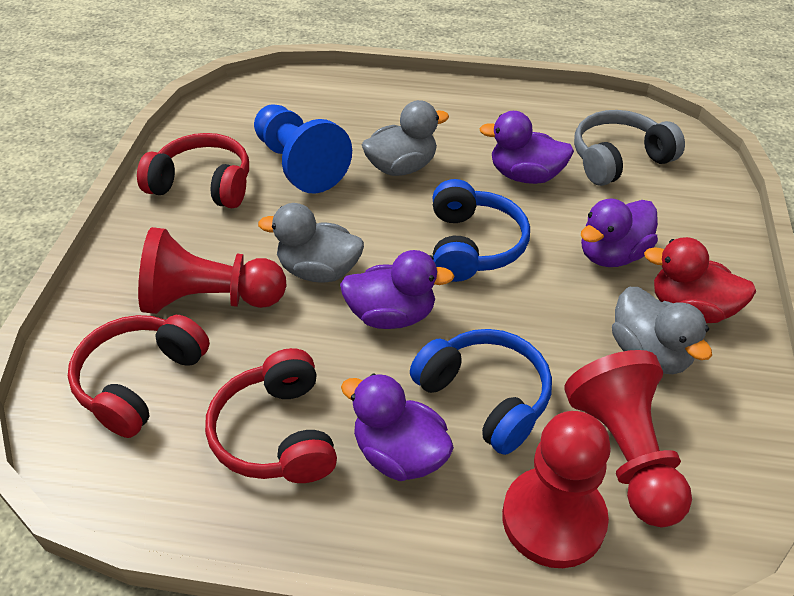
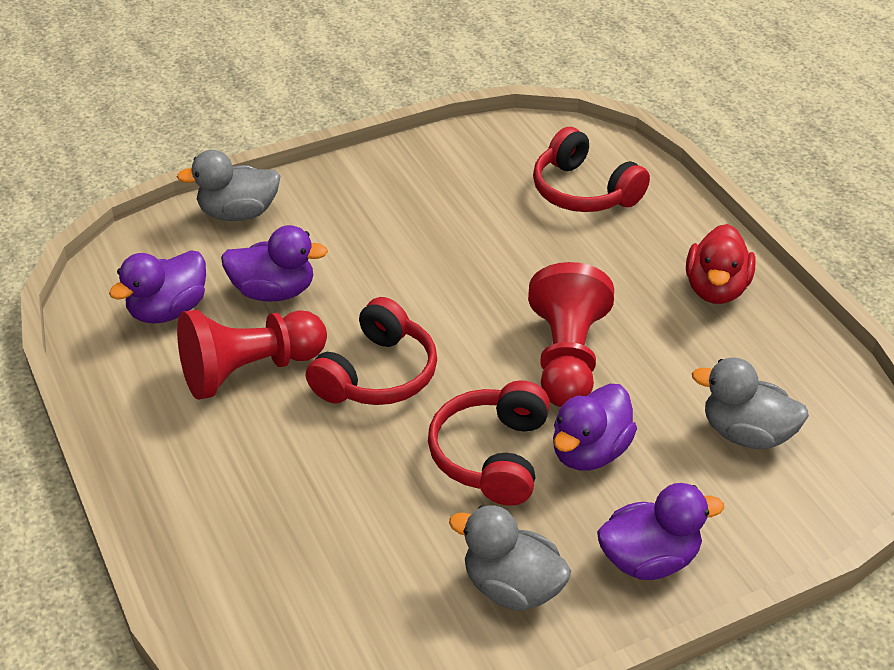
blue headphones: 2 -> 0
blue pawn: 1 -> 0
grey headphones: 1 -> 0
red pawn: 3 -> 2

